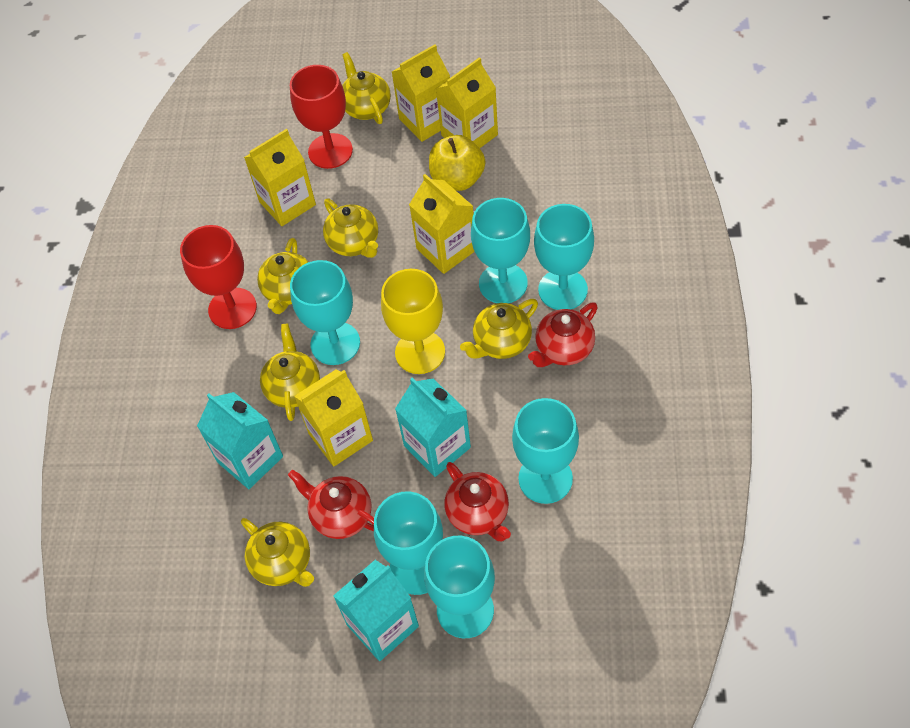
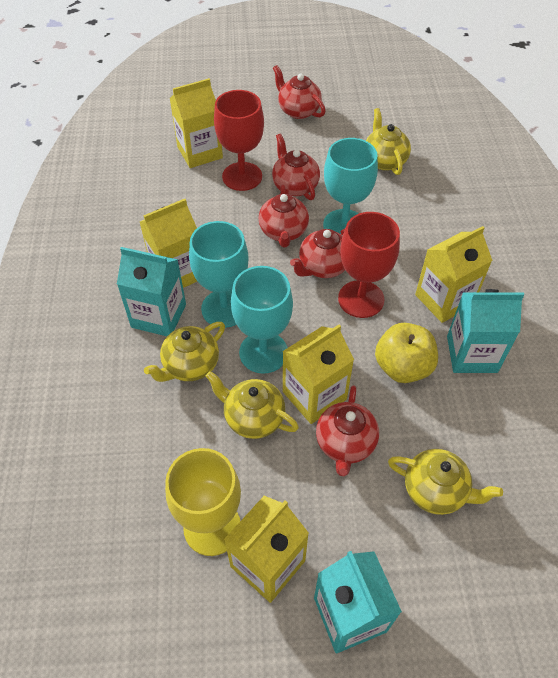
red teapot: 3 -> 5
turquoise goblet: 6 -> 3
yellow teapot: 6 -> 4

